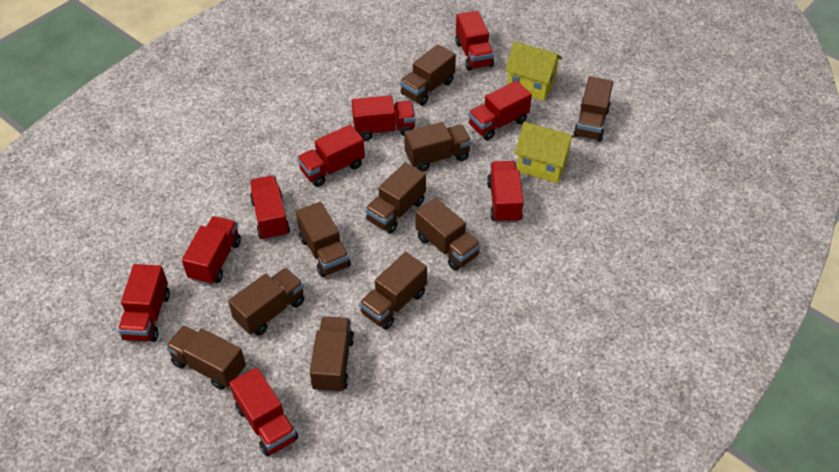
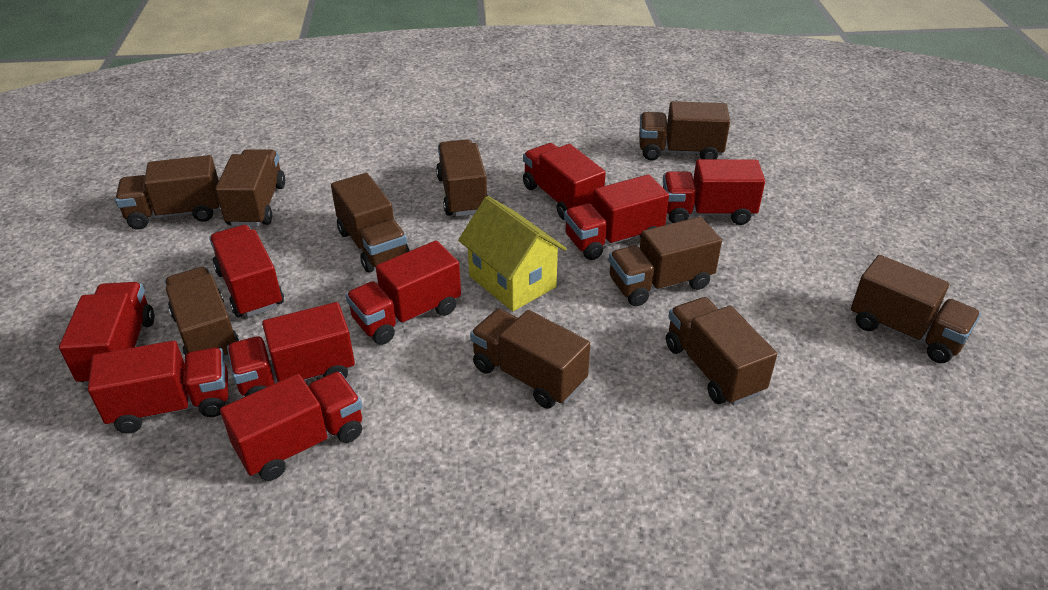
yellow house: 2 -> 1

